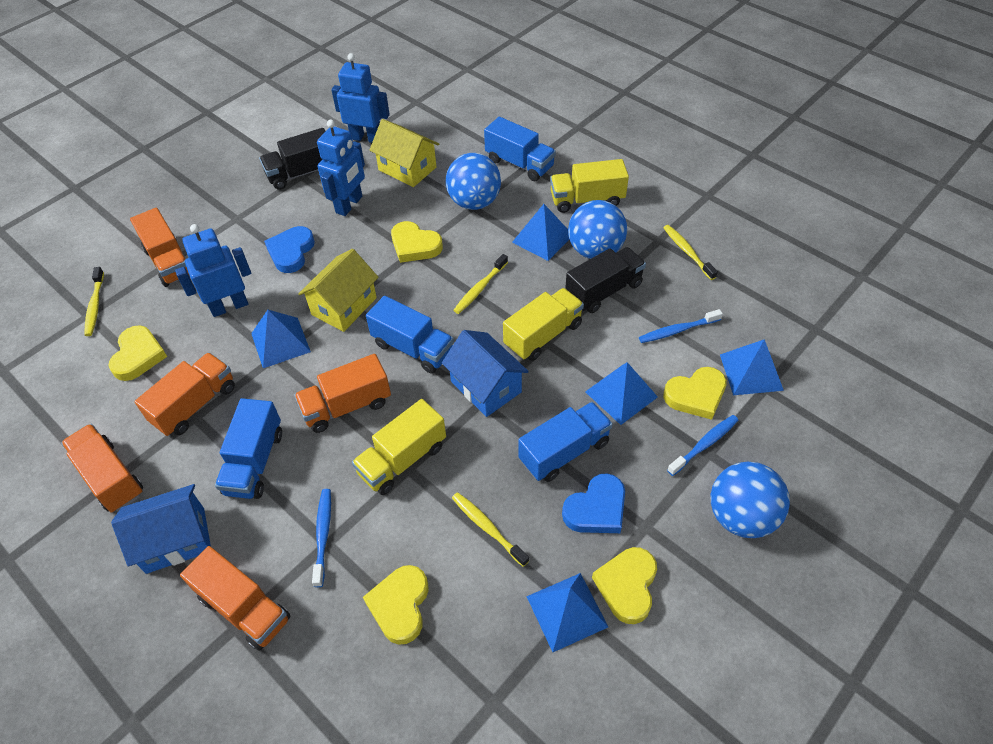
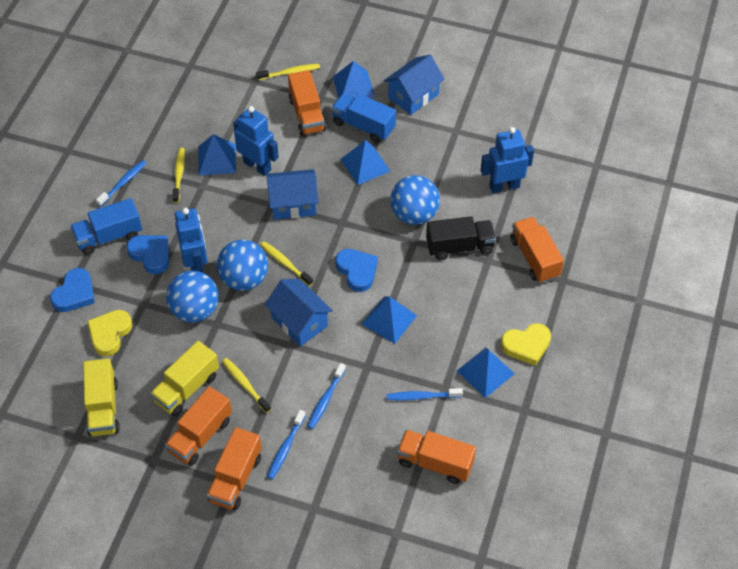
black truck: 2 -> 1
blue heart: 2 -> 3
blue house: 2 -> 3
blue toothbrush: 3 -> 4
blue truck: 4 -> 2
yellow heart: 5 -> 2
yellow house: 2 -> 0
yellow truck: 3 -> 2

